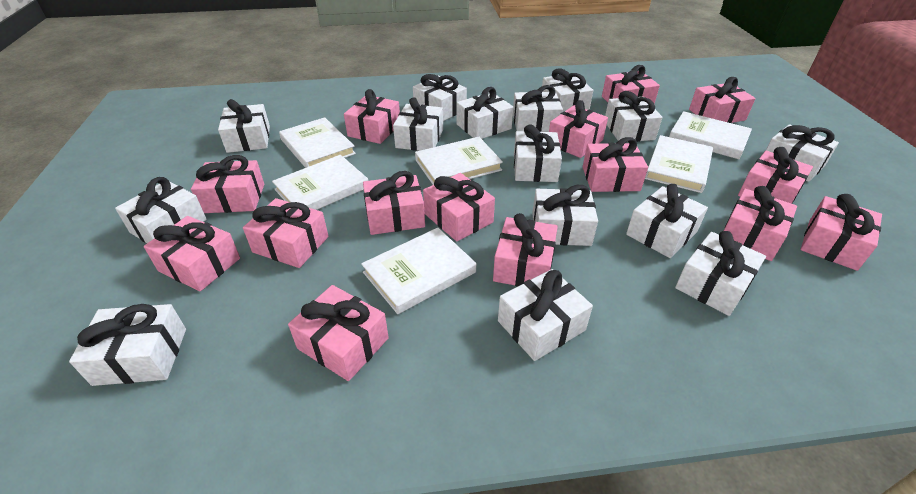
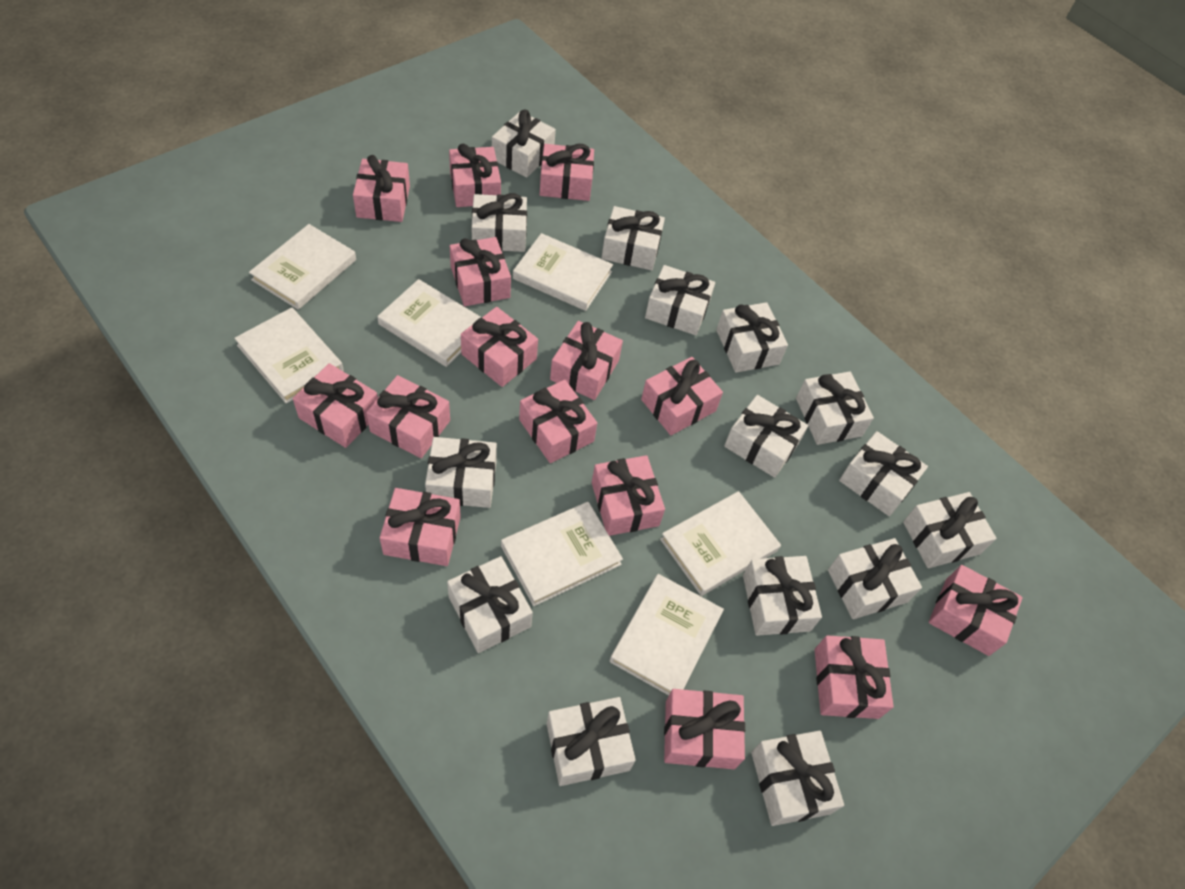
white book: 6 -> 7

